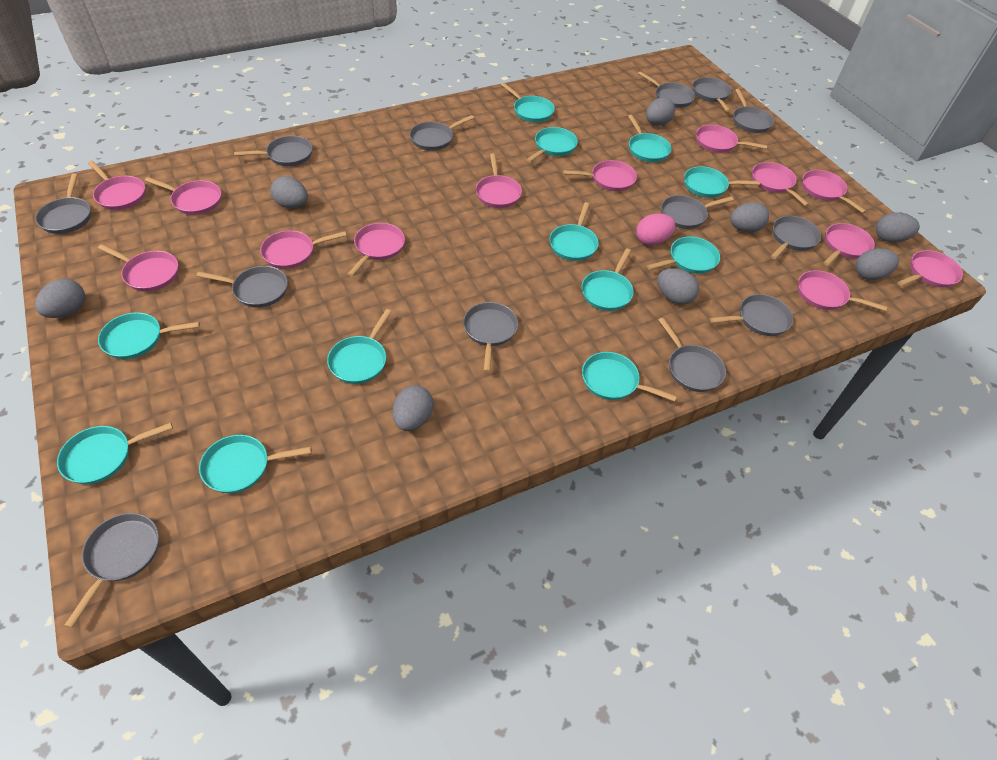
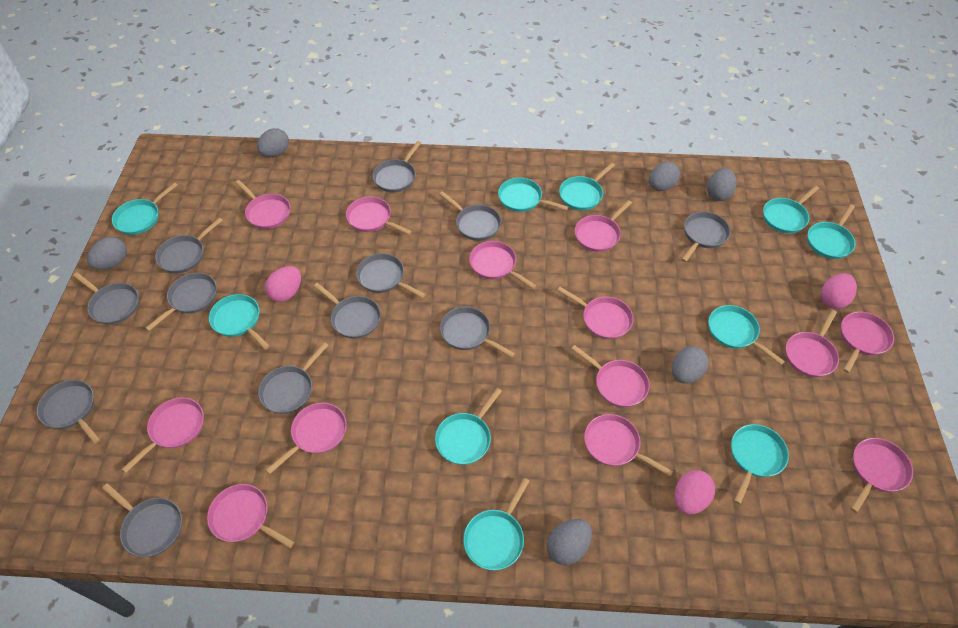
grey egg: 8 -> 6
grey pan: 13 -> 12
pink egg: 1 -> 3
turquoise pan: 12 -> 10

